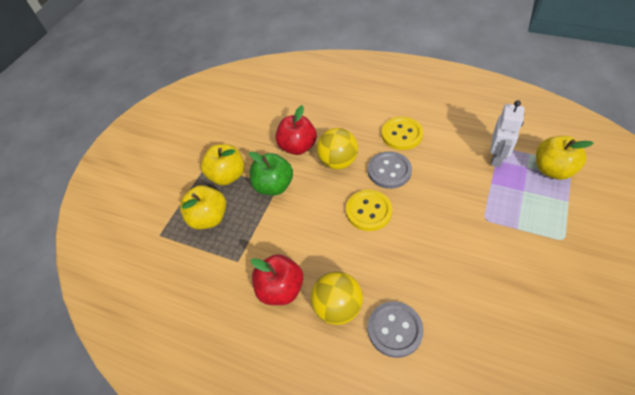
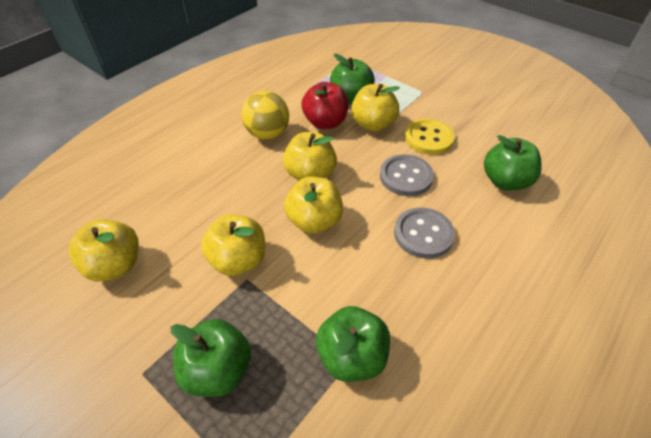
green apple: 1 -> 4
red apple: 2 -> 1
white robot: 1 -> 0
yellow apple: 3 -> 5
yellow ball: 2 -> 1
yellow button: 2 -> 1

